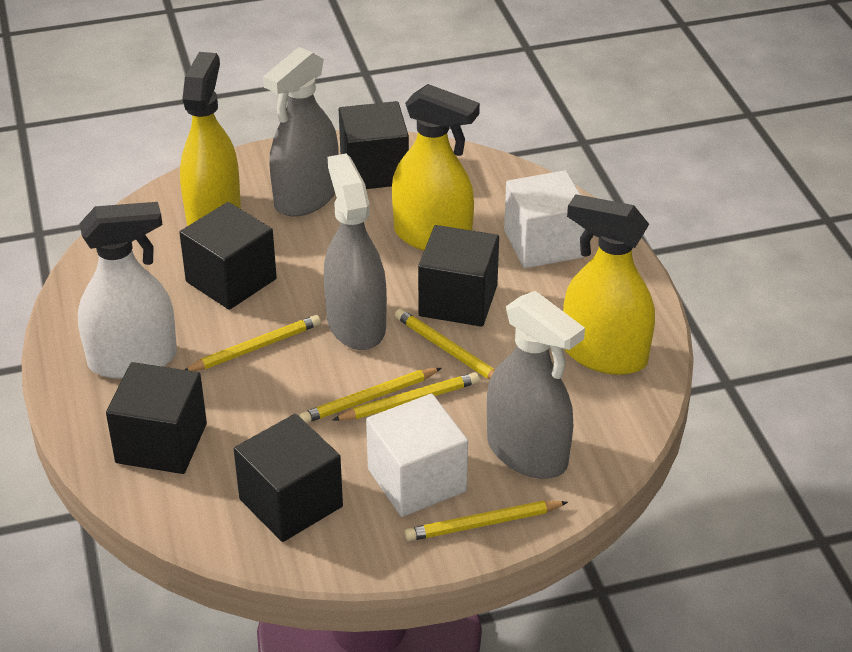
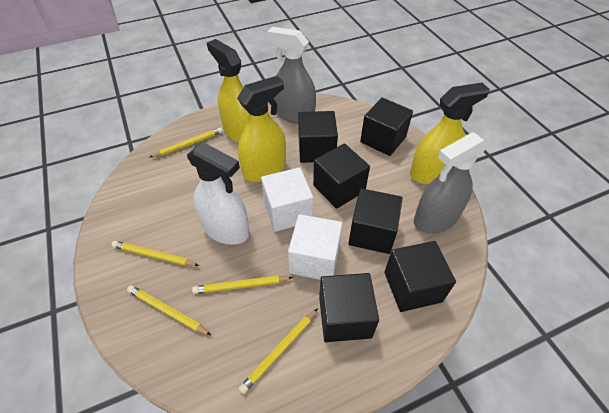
black cube: 5 -> 6
grey spray bottle: 3 -> 2

